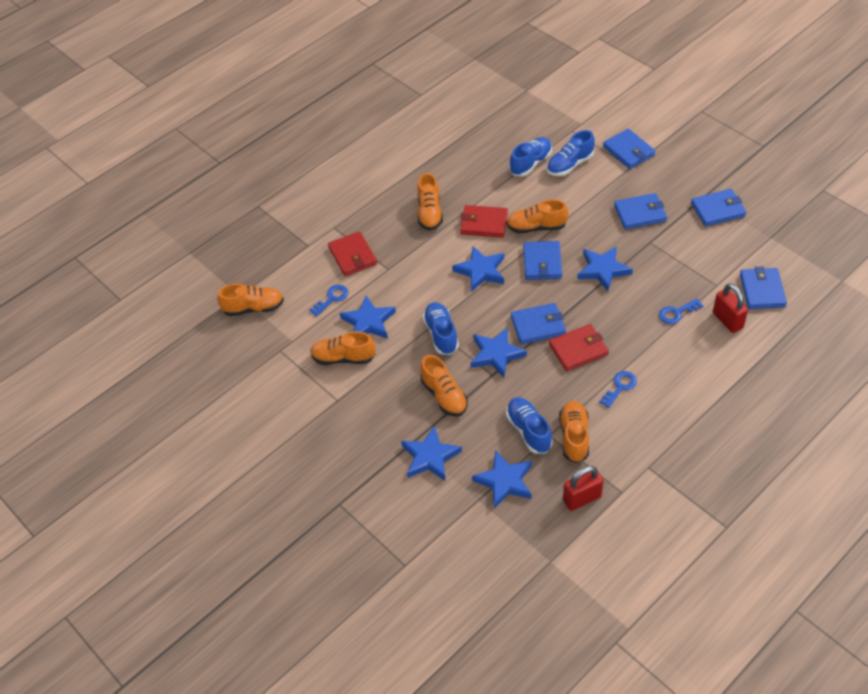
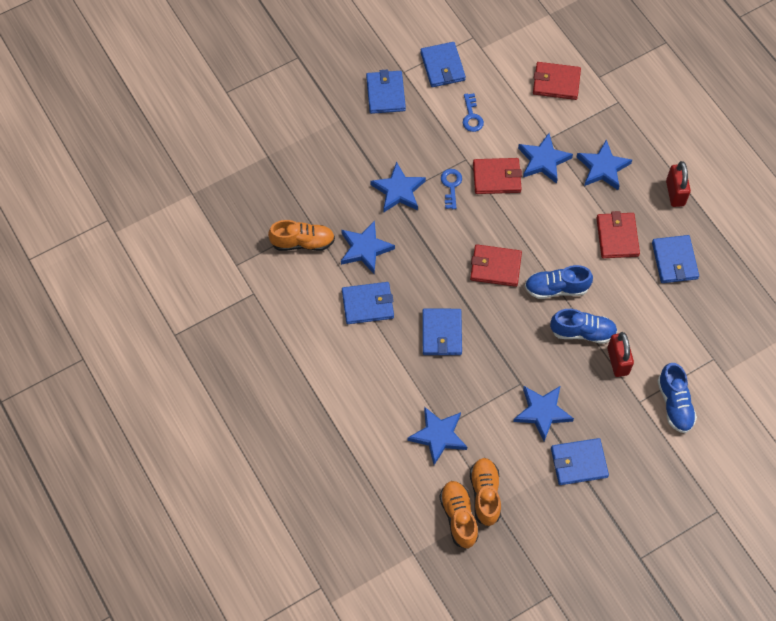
blue key: 3 -> 2
blue shoe: 4 -> 3
orange shoe: 6 -> 3
red wallet: 3 -> 4

